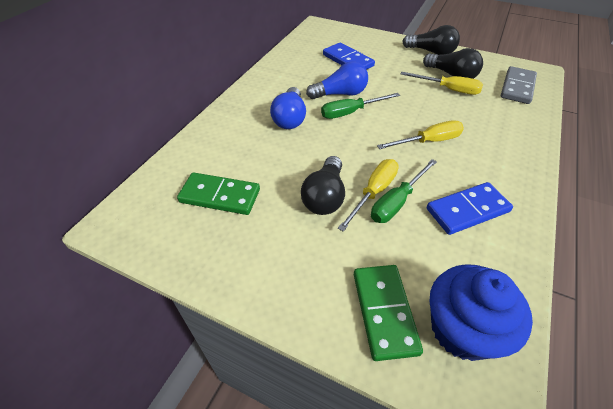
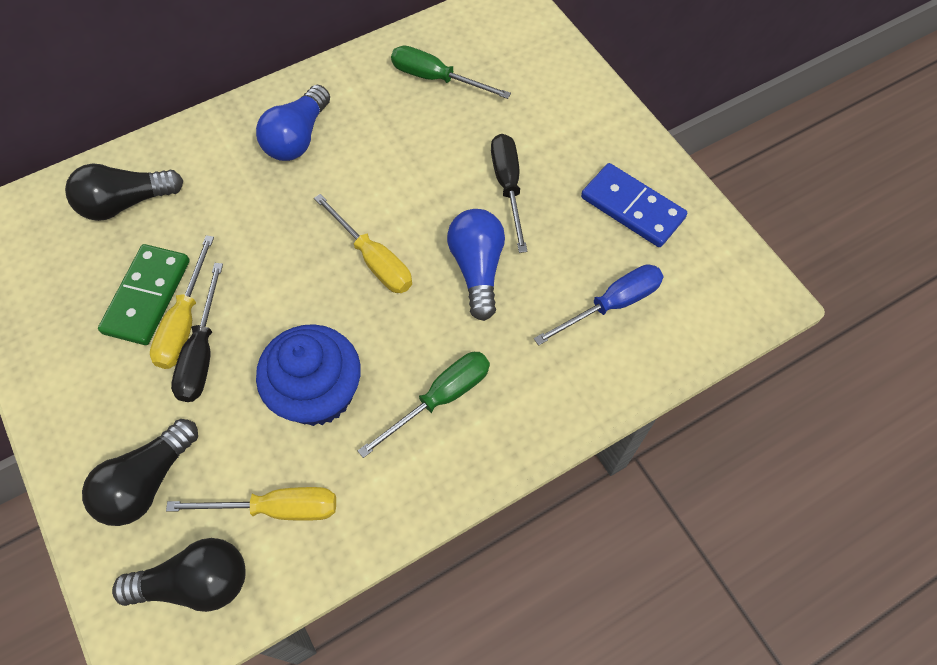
black screwdriver: 0 -> 2
blue domino: 2 -> 1
blue screwdriver: 0 -> 1
green domino: 2 -> 1
grey domino: 1 -> 0

